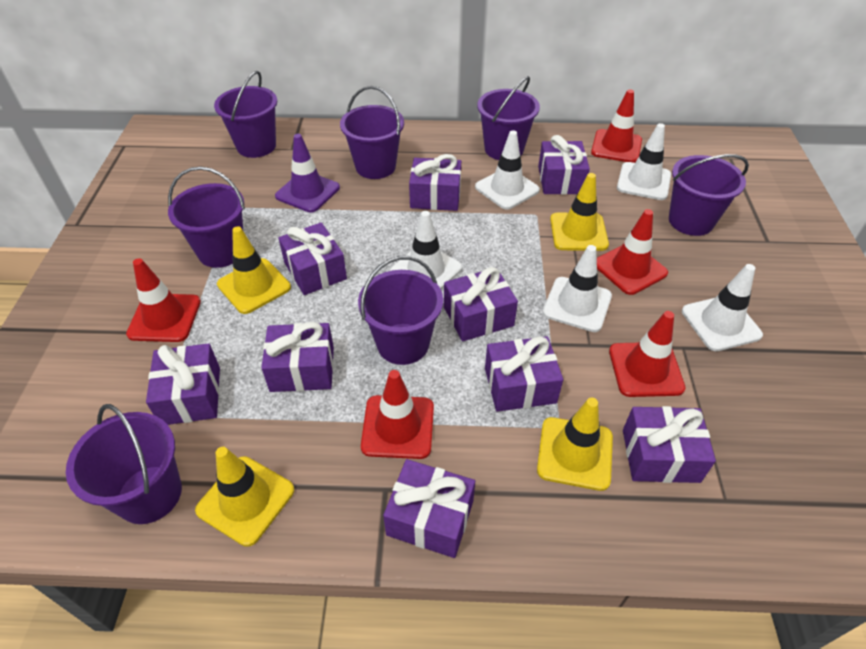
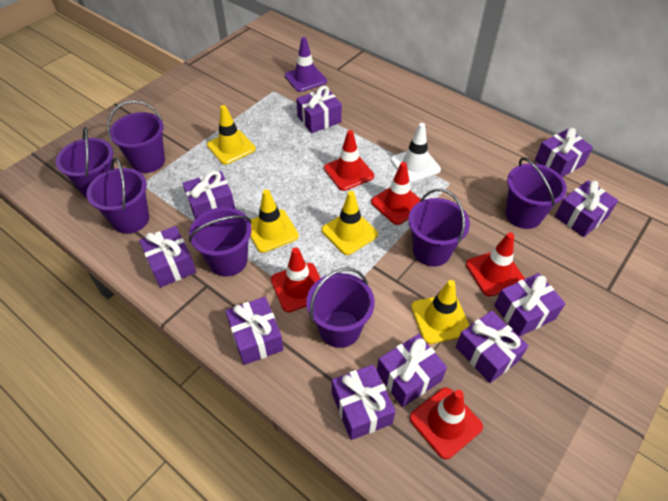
purple gift: 9 -> 10
white traffic cone: 5 -> 1

